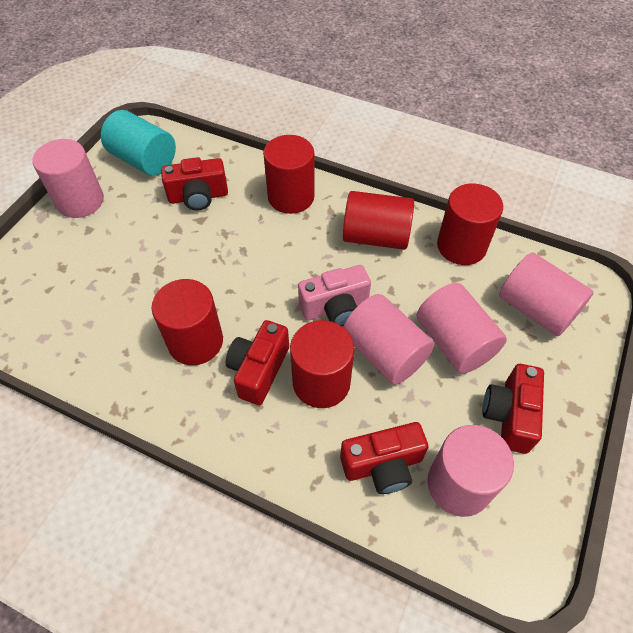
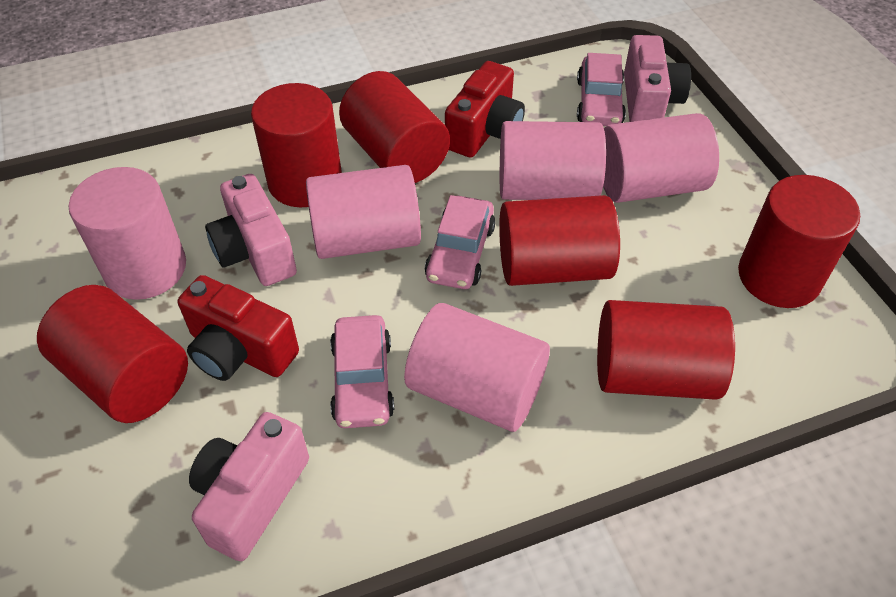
pink camera: 1 -> 3
pink car: 0 -> 3
red camera: 4 -> 2
red cylinder: 5 -> 6
turquoise cylinder: 1 -> 0

